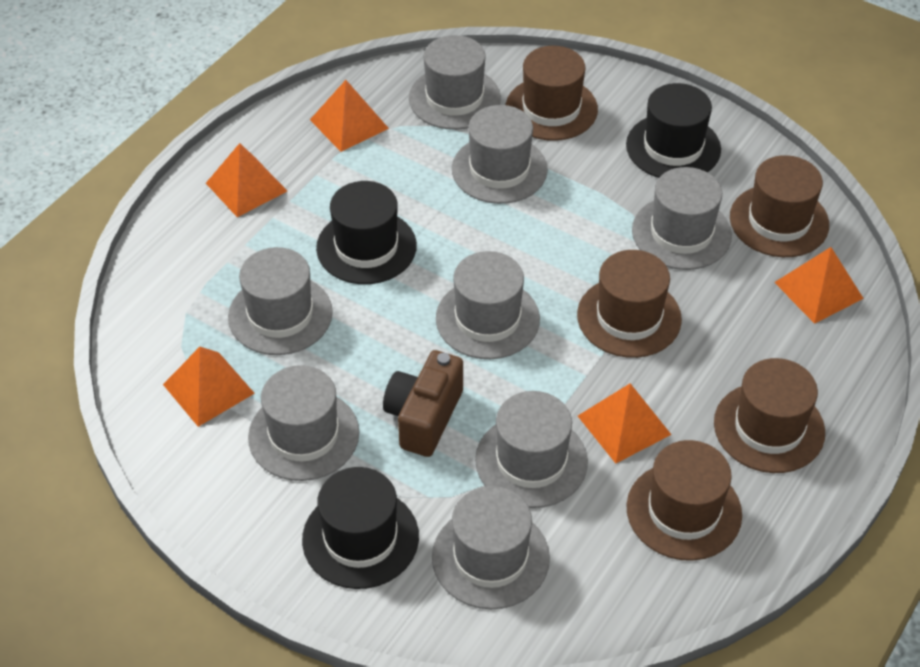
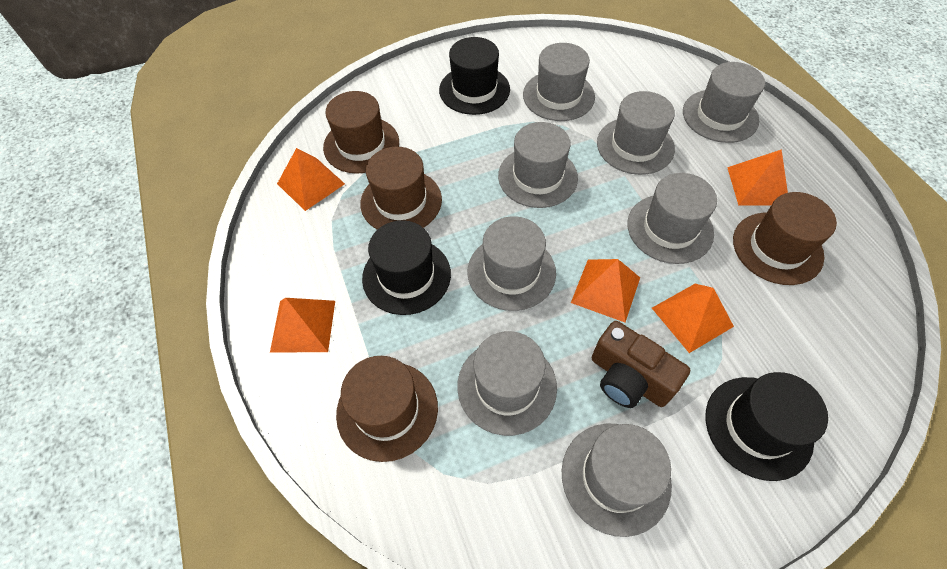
brown hat: 5 -> 4

